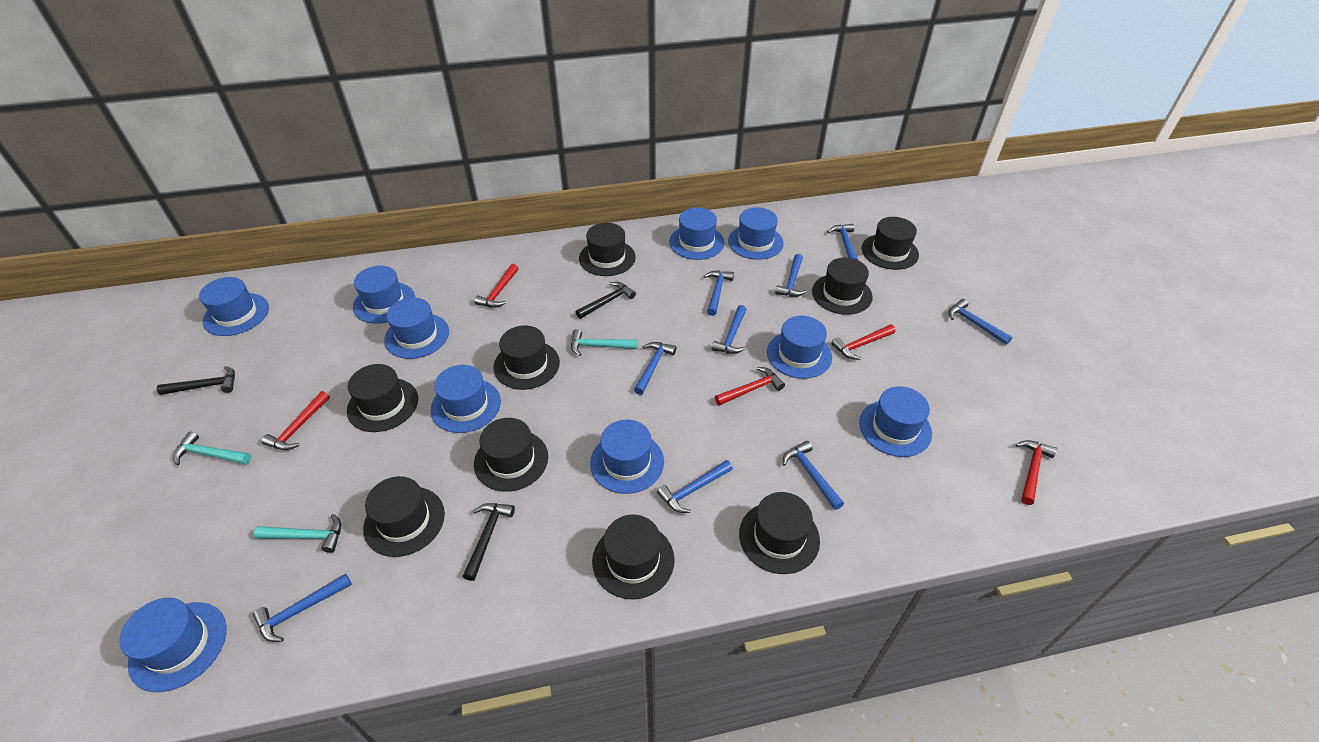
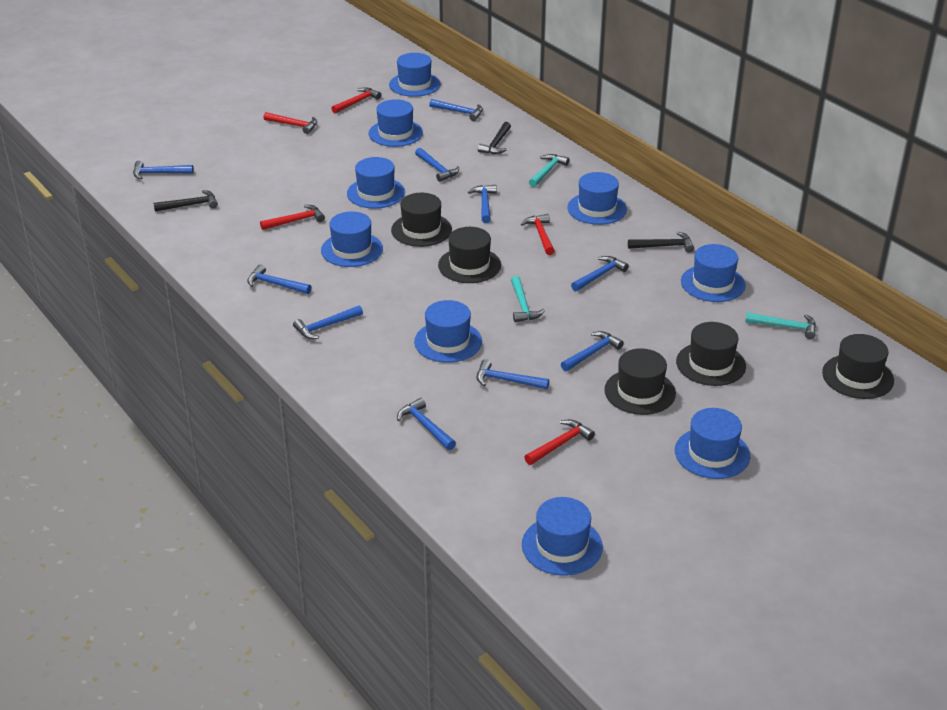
black hat: 9 -> 5
blue hammer: 9 -> 10
blue hat: 10 -> 9

